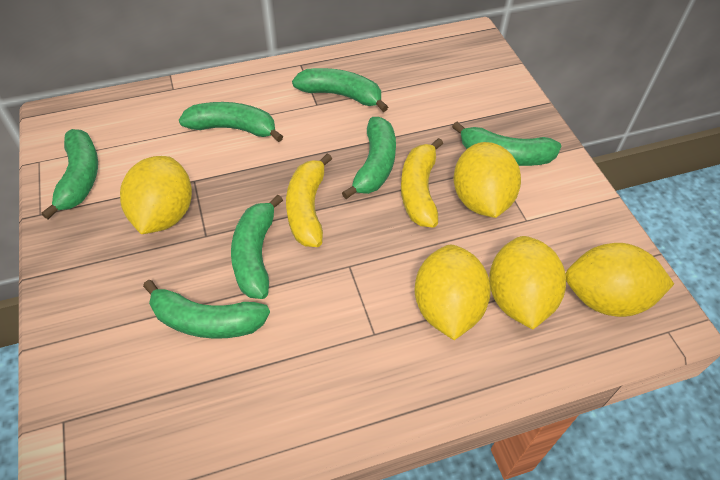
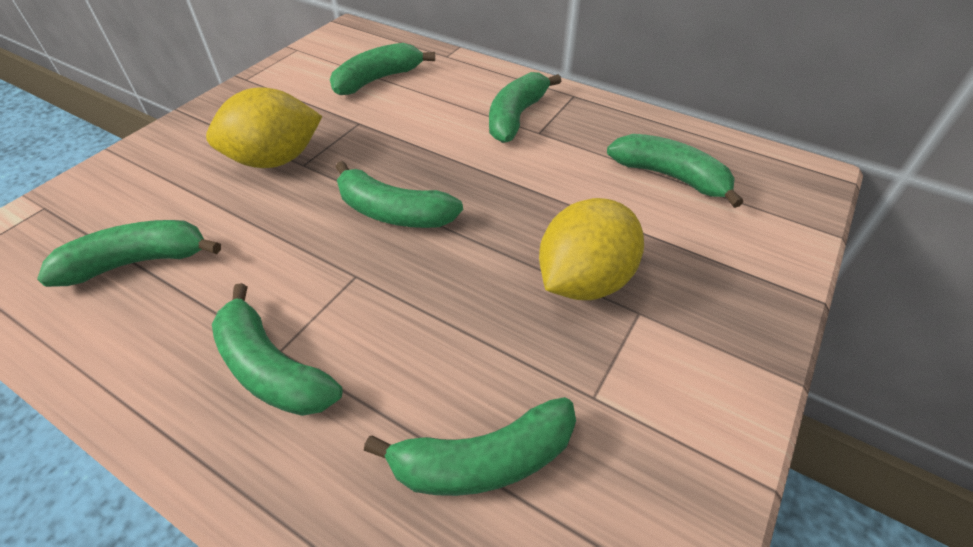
yellow banana: 2 -> 0
yellow lemon: 5 -> 2

